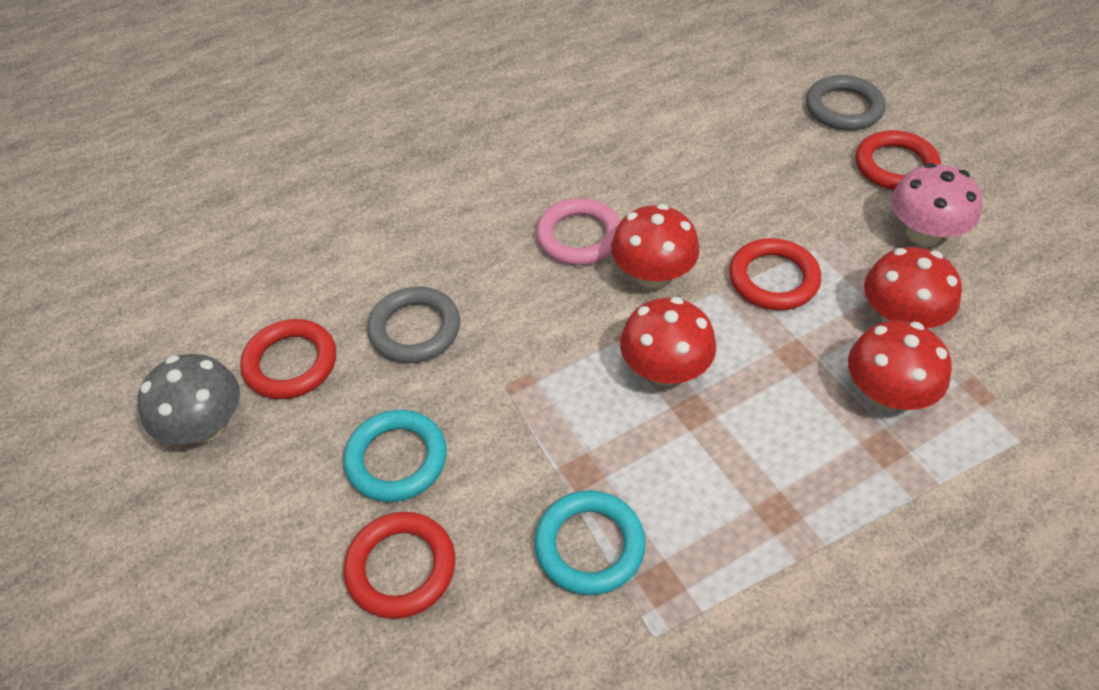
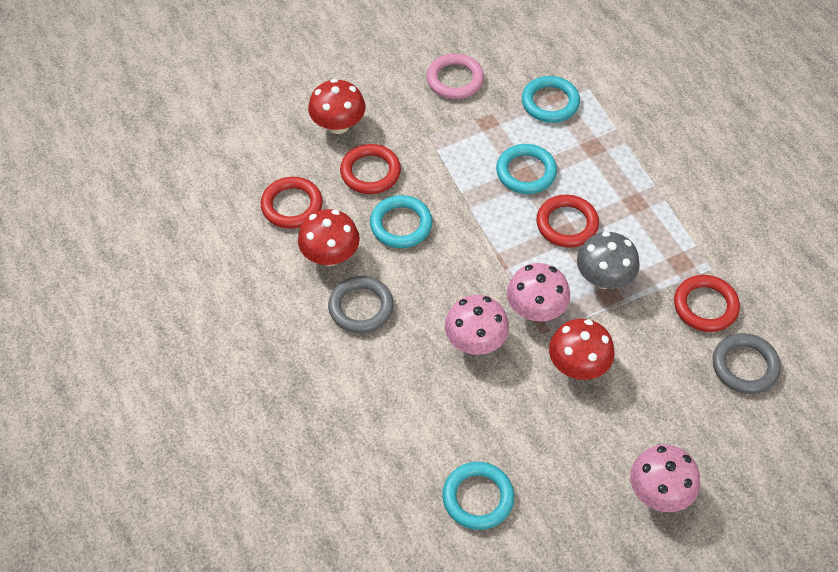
pink mushroom: 1 -> 3
red mushroom: 4 -> 3
turquoise ring: 2 -> 4

